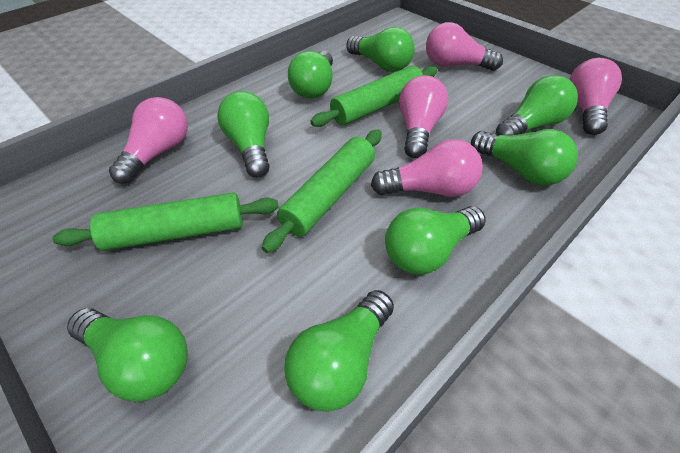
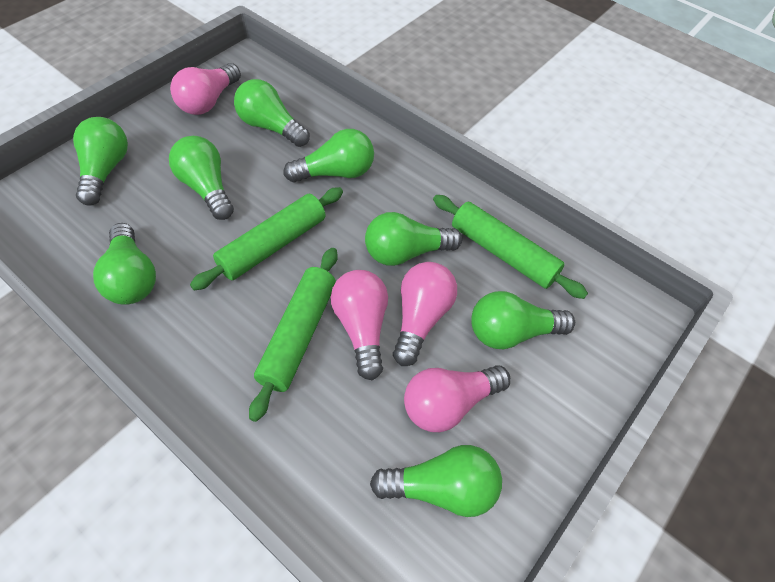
pink light bulb: 5 -> 4

